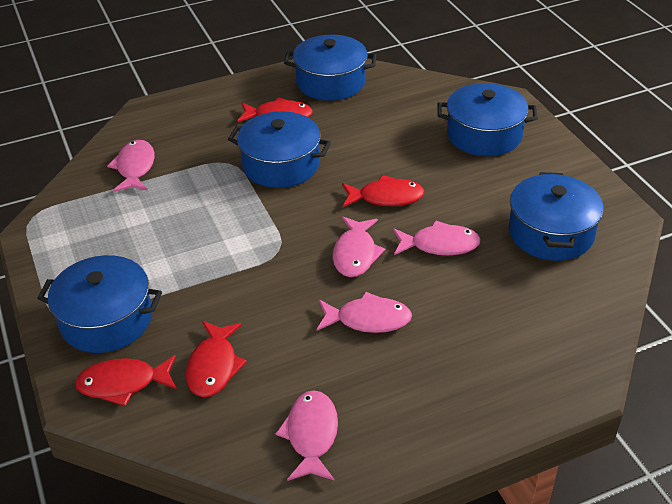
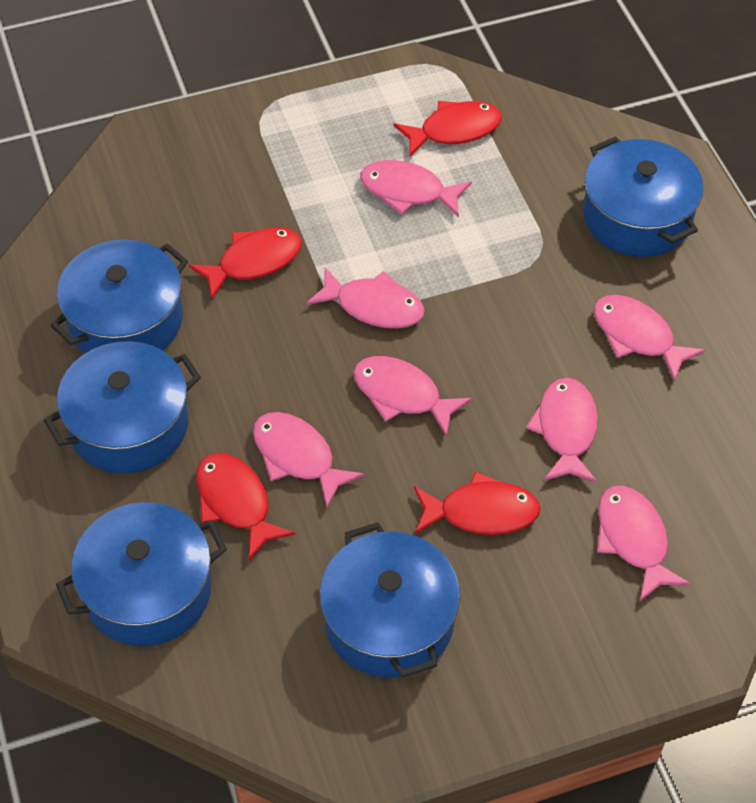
pink fish: 5 -> 7

